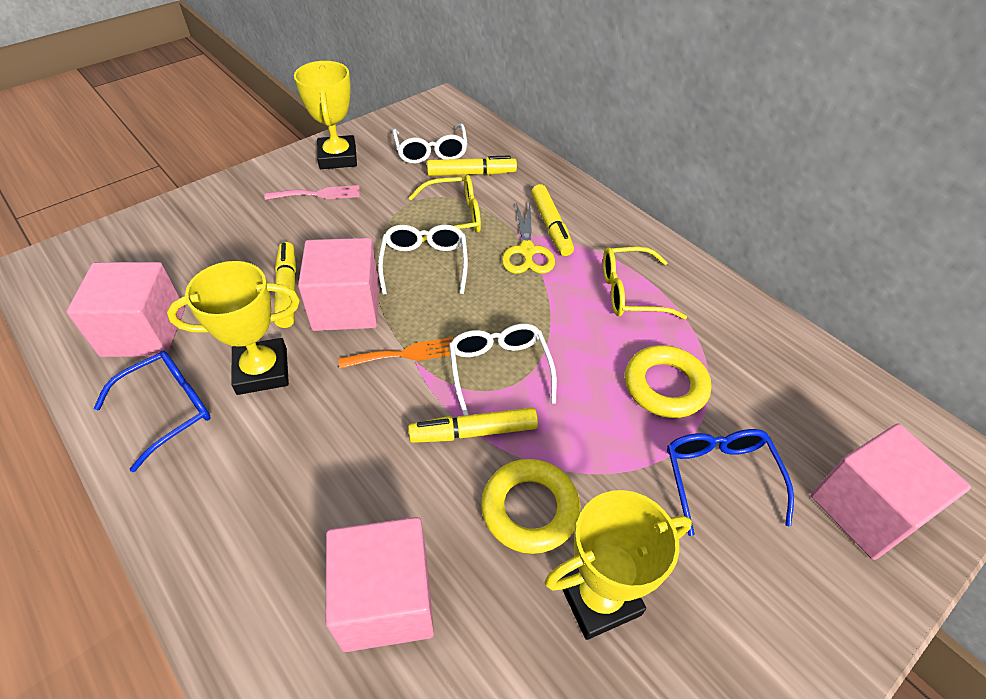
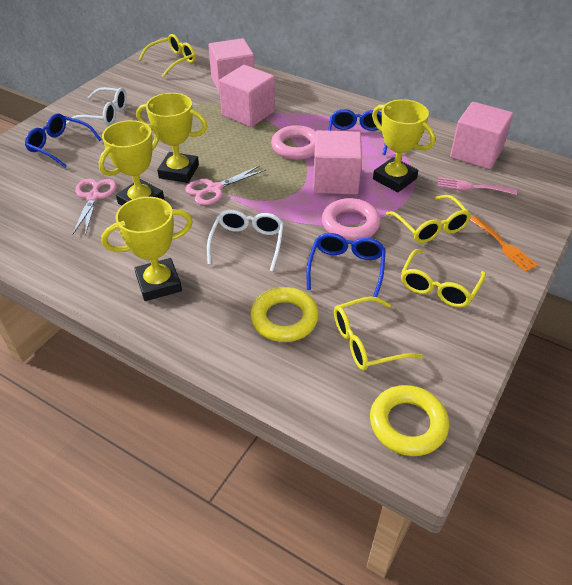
blue glasses: 2 -> 3
pink ring: 0 -> 2
pink scissors: 0 -> 2
white glasses: 3 -> 2
yellow glasses: 2 -> 4
yellow marker: 4 -> 0
yellow scissors: 1 -> 0
yellow trophy: 3 -> 4

